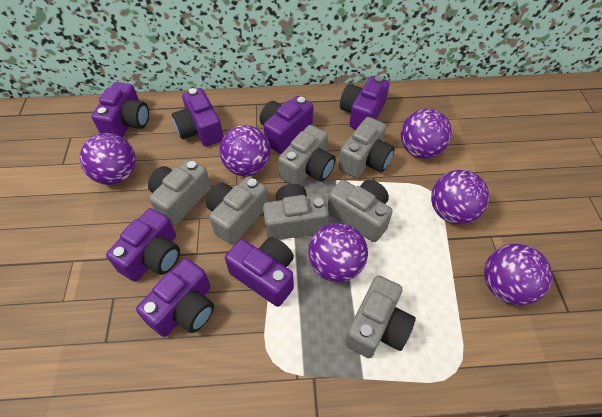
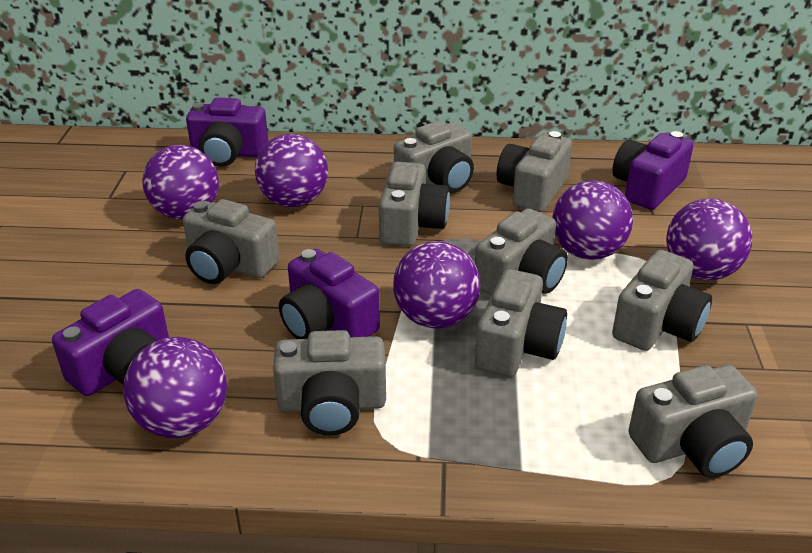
grey camera: 7 -> 9
purple camera: 7 -> 4

